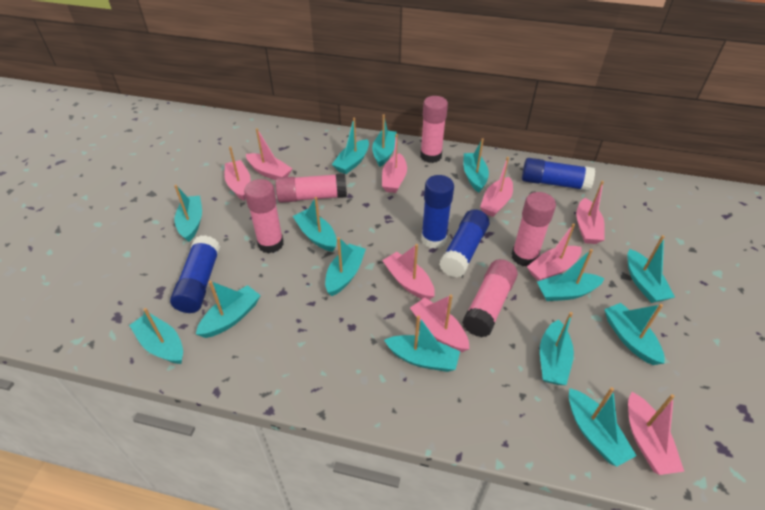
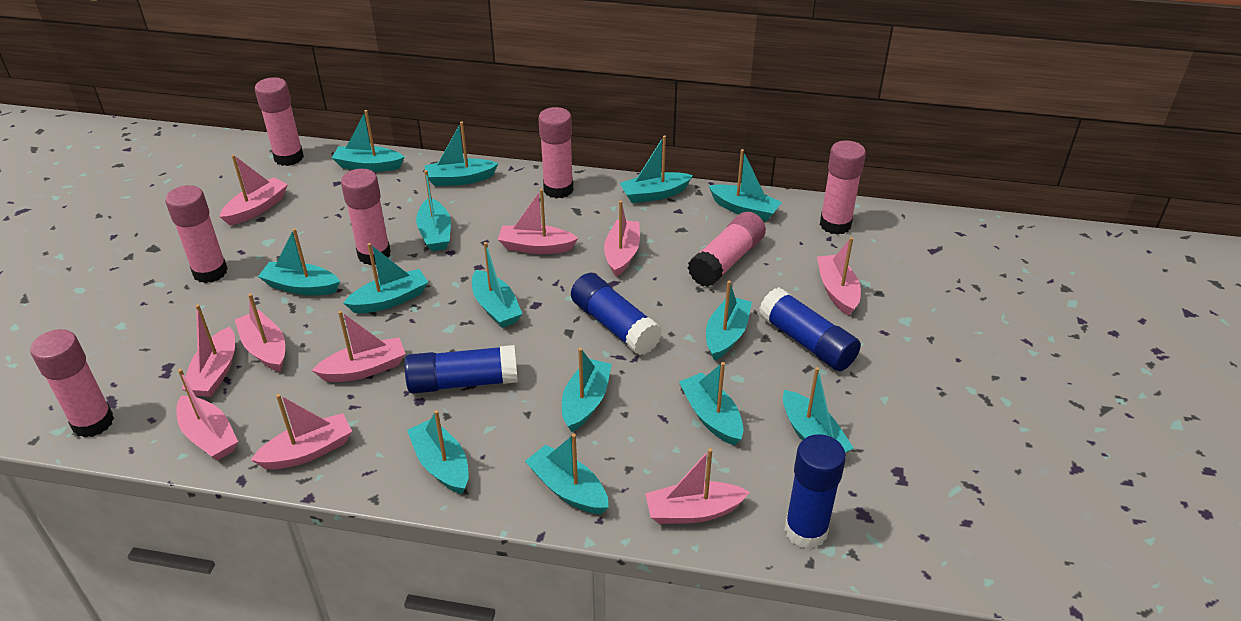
pink boat: 9 -> 10
pink glue stick: 5 -> 7

